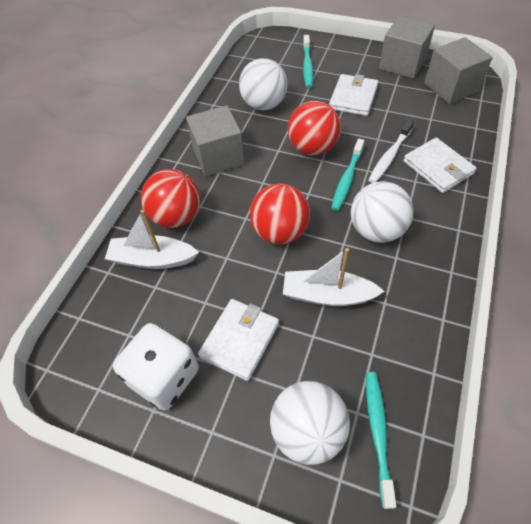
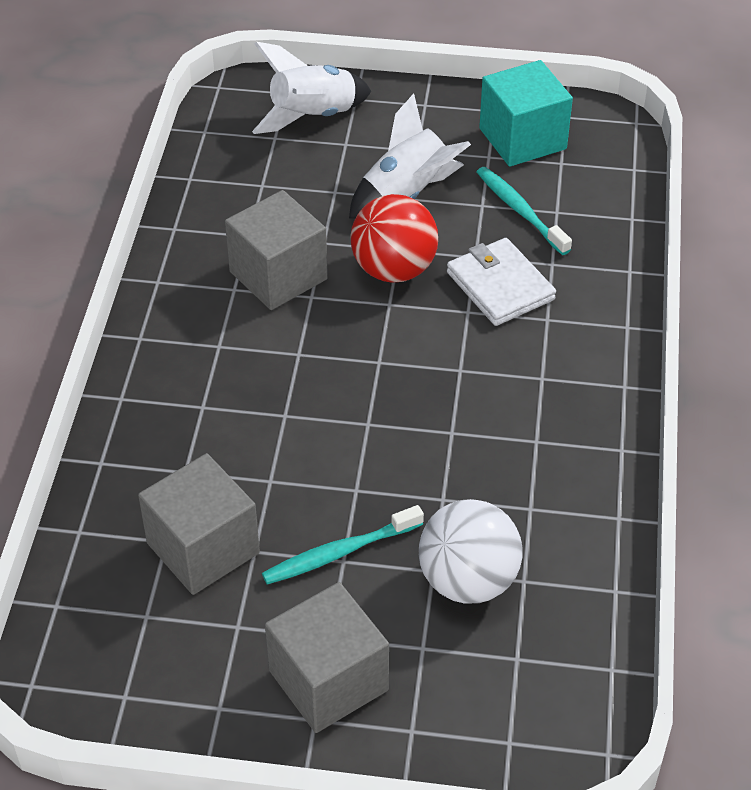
red ball: 3 -> 1
turquoise cube: 0 -> 1
turquoise toothbrush: 3 -> 2
white ball: 3 -> 1
white boat: 2 -> 0
white dice: 1 -> 0
white rocket: 0 -> 2
white toothbrush: 1 -> 0
white wallet: 3 -> 1

